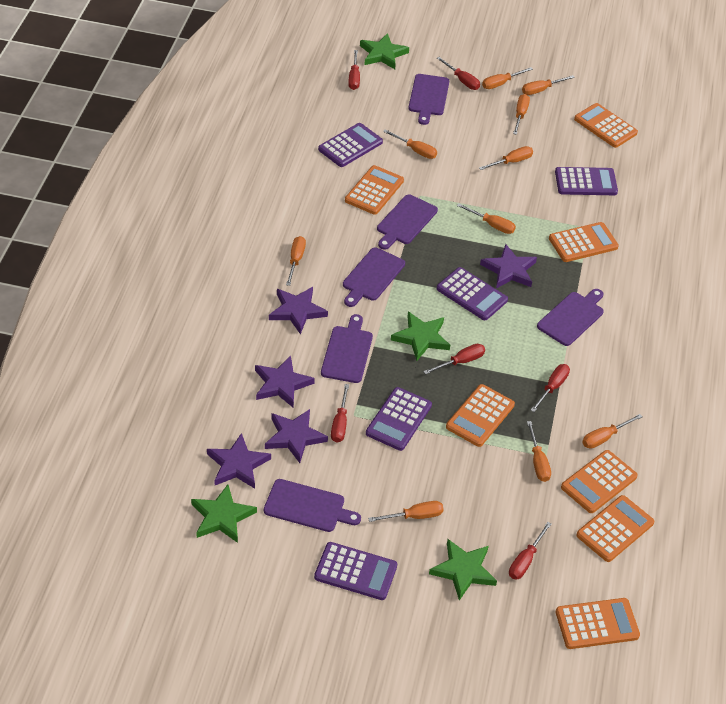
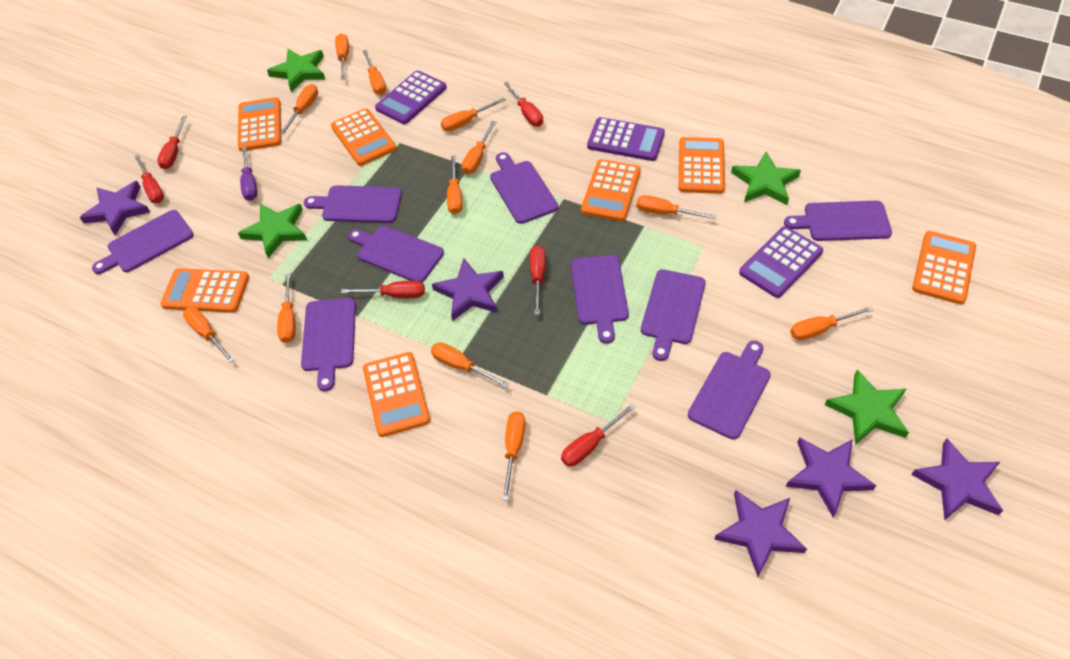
orange screwdriver: 10 -> 12
purple calculator: 5 -> 3
purple cutting board: 6 -> 9
purple screwdriver: 0 -> 1

